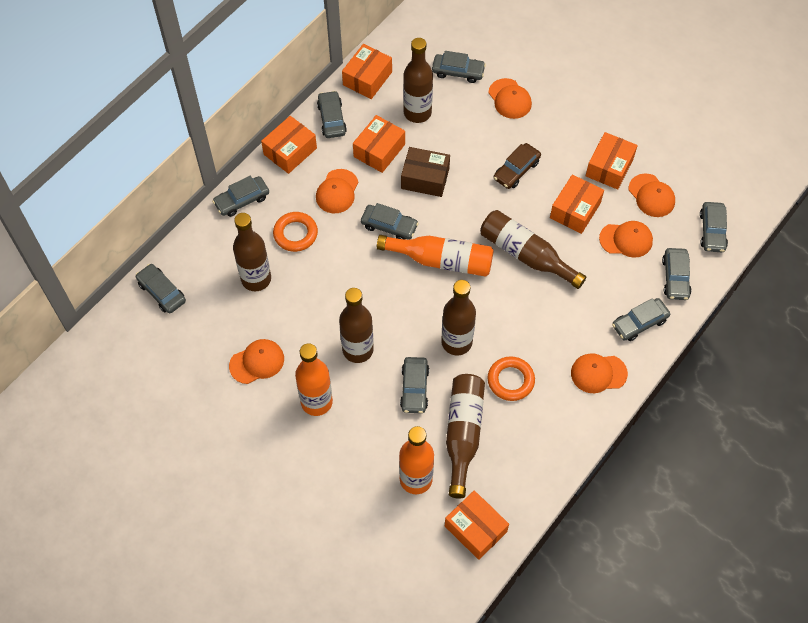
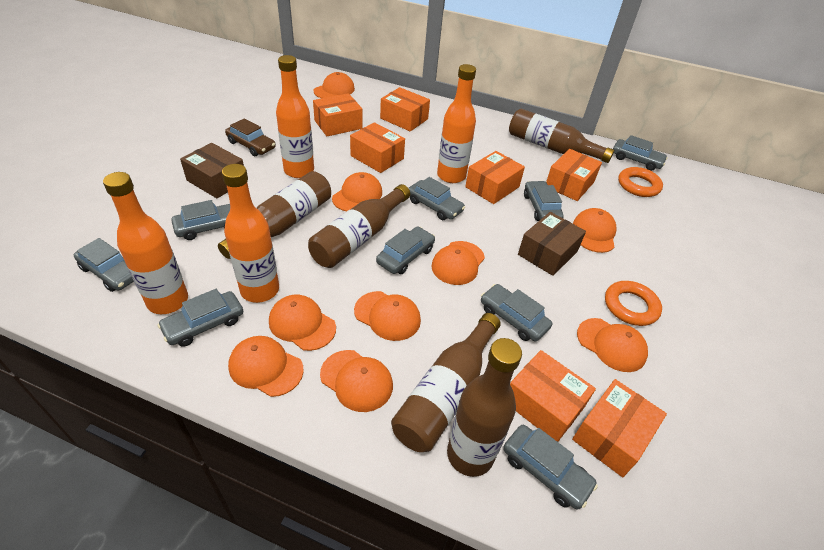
brown bottle: 6 -> 5
brown box: 1 -> 2
orange bottle: 3 -> 4
orange box: 6 -> 7
orange cap: 6 -> 9

